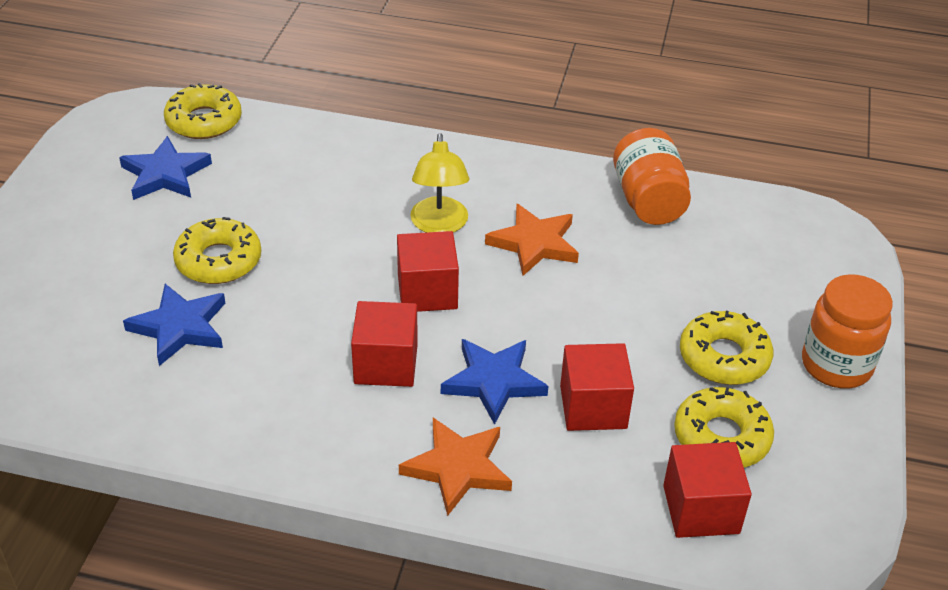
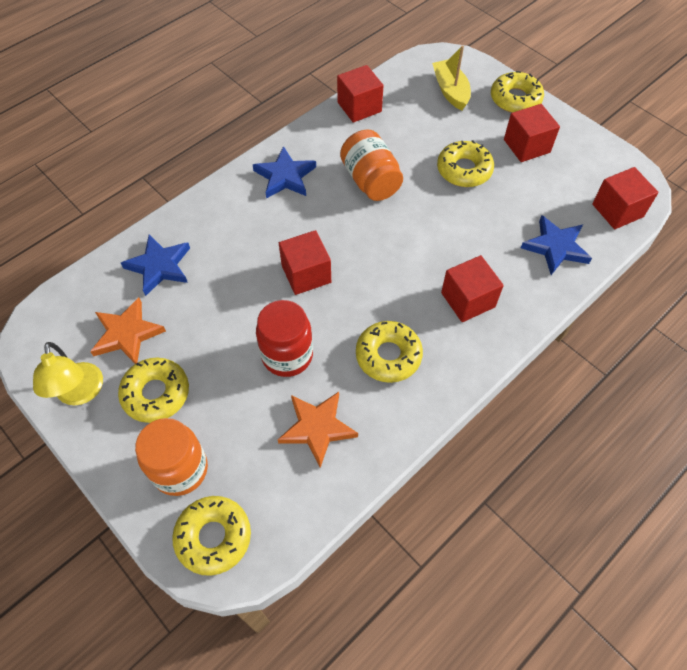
red cube: 4 -> 5
red jar: 0 -> 1
yellow boat: 0 -> 1
yellow donut: 4 -> 5

